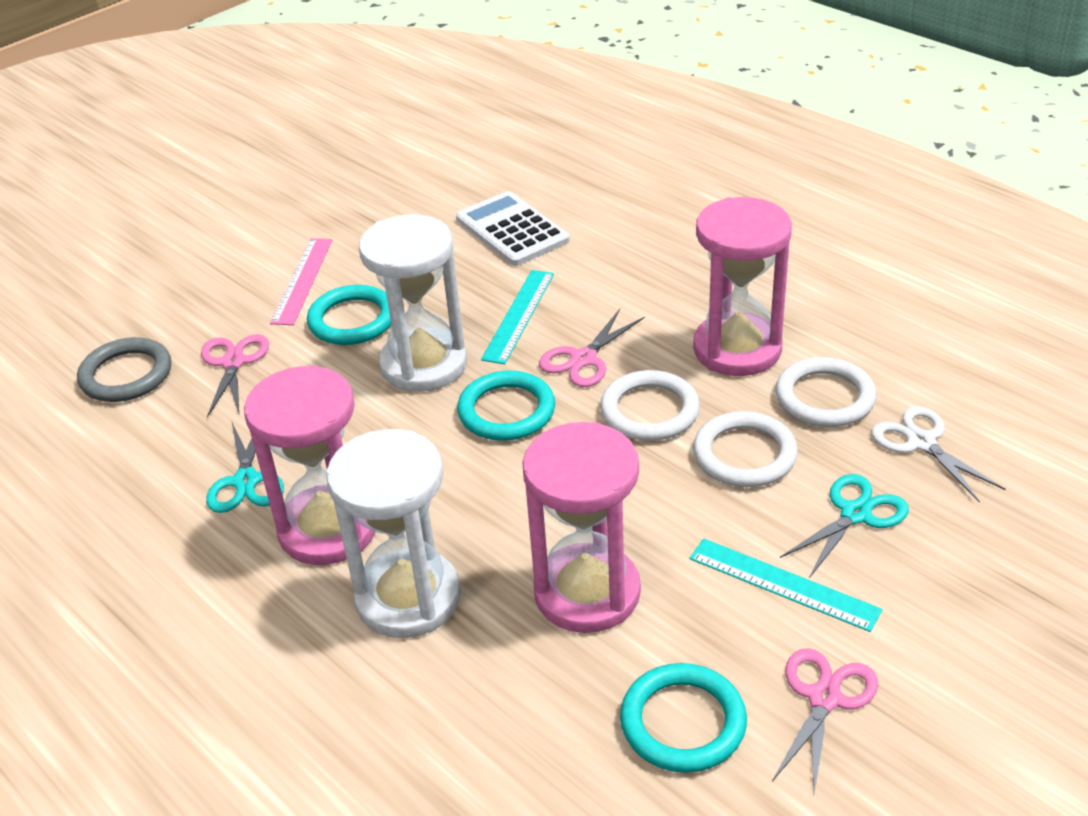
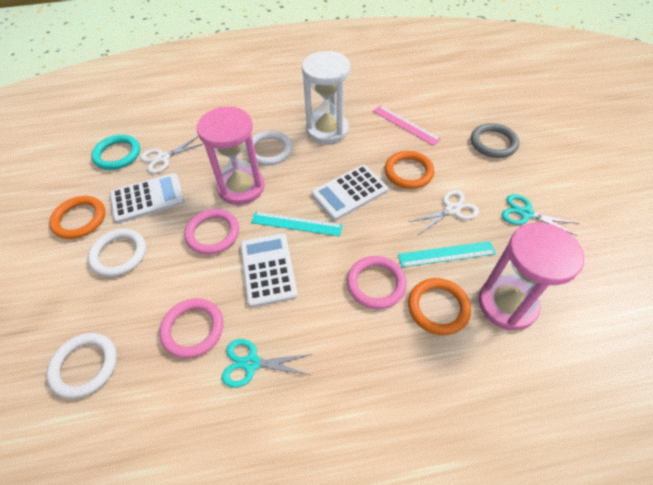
orange ring: 0 -> 3
pink hourglass: 3 -> 2
pink ring: 0 -> 3
pink scissors: 3 -> 0
turquoise ring: 3 -> 1
white calculator: 1 -> 3
white hourglass: 2 -> 1
white scissors: 1 -> 2

